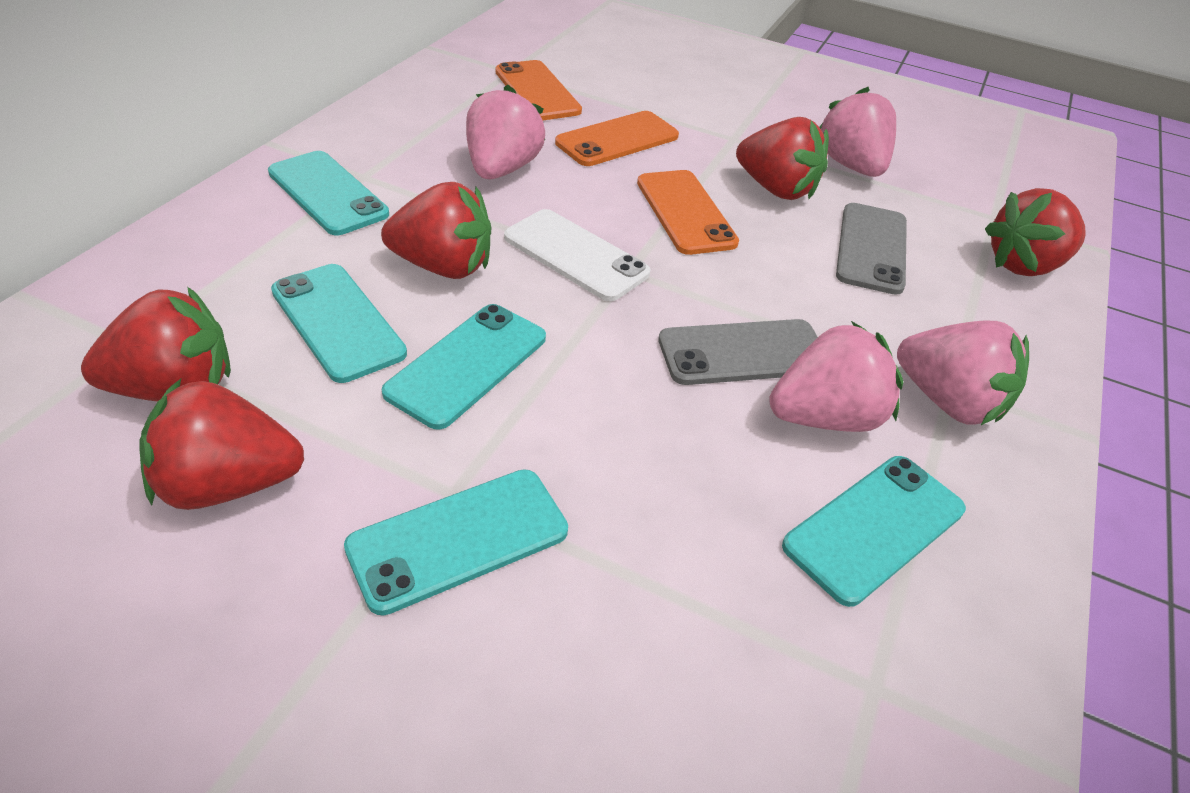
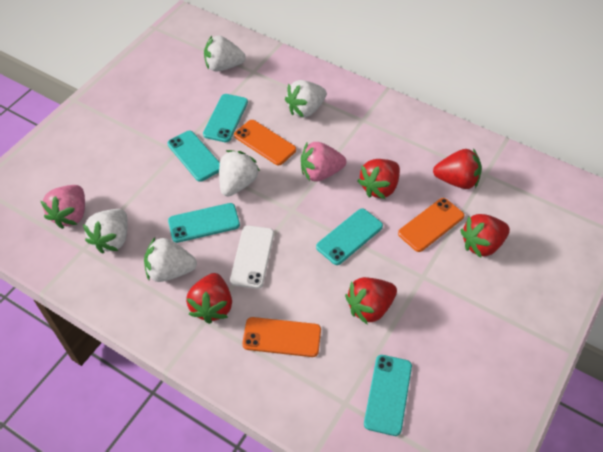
grey phone: 2 -> 0
pink strawberry: 4 -> 2
white strawberry: 0 -> 5

